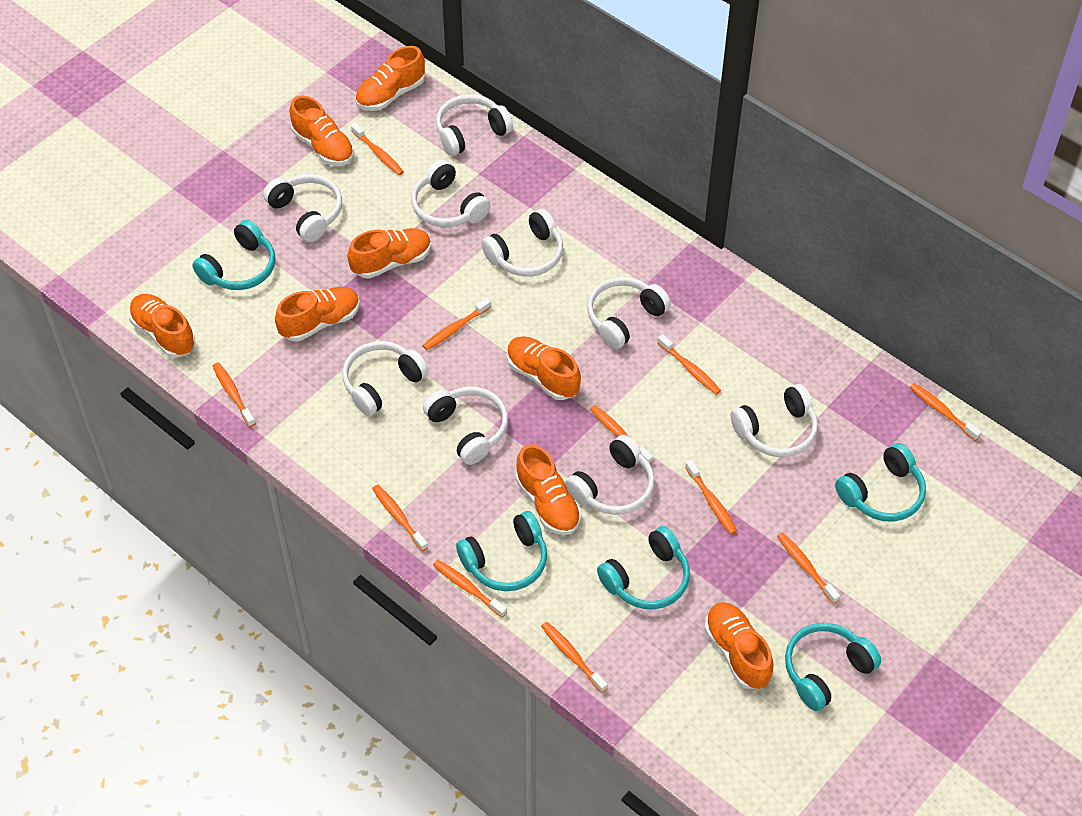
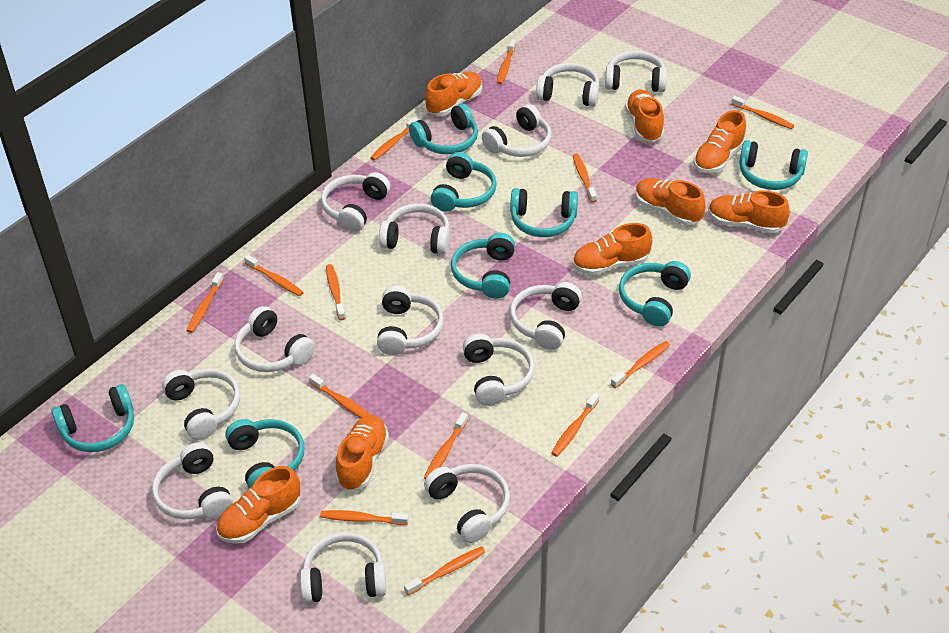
orange toothbrush: 11 -> 13
turquoise headphones: 5 -> 8
white headphones: 9 -> 13

